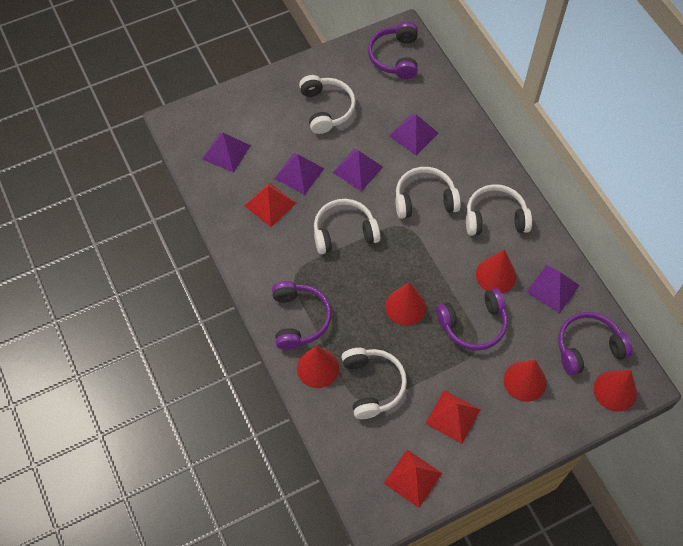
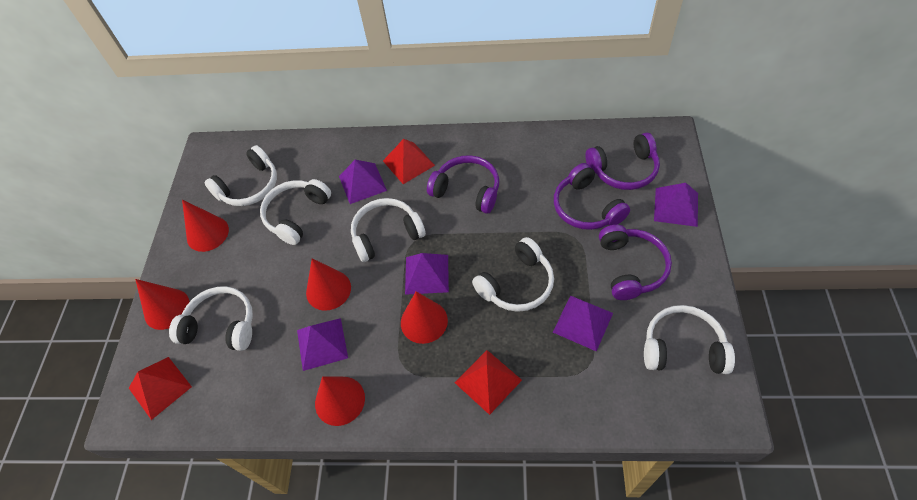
white headphones: 5 -> 6

